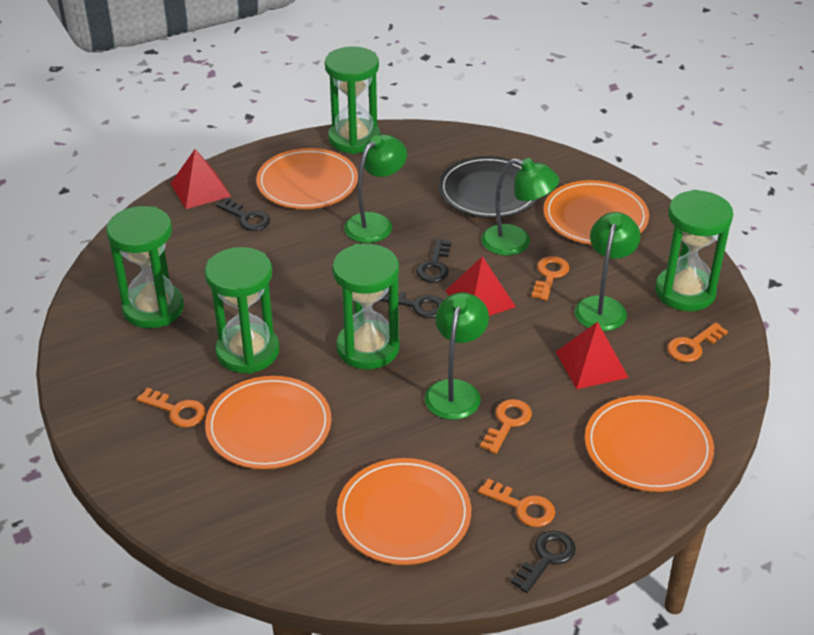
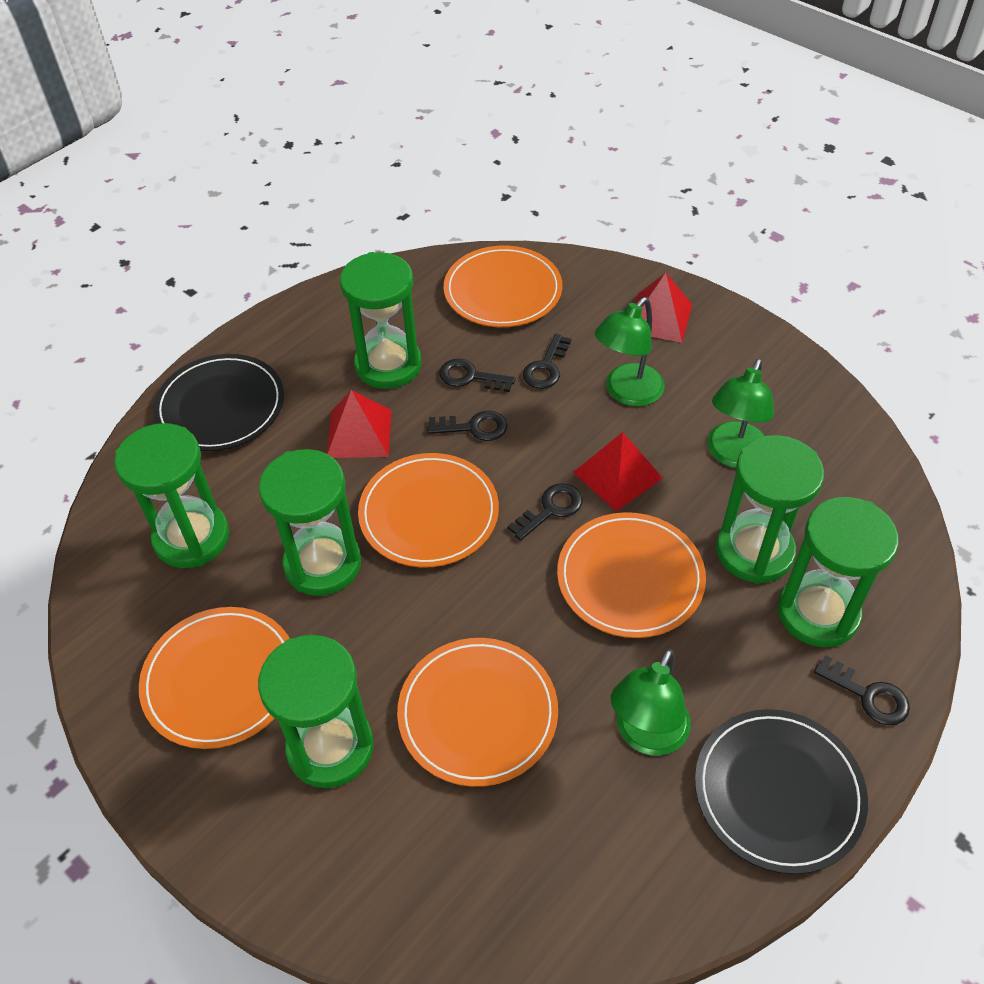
black key: 4 -> 5
black plate: 1 -> 2
green hourglass: 5 -> 6
green lamp: 4 -> 3
orange key: 5 -> 0

